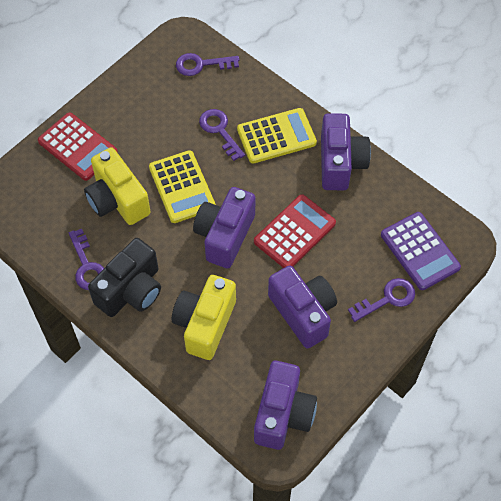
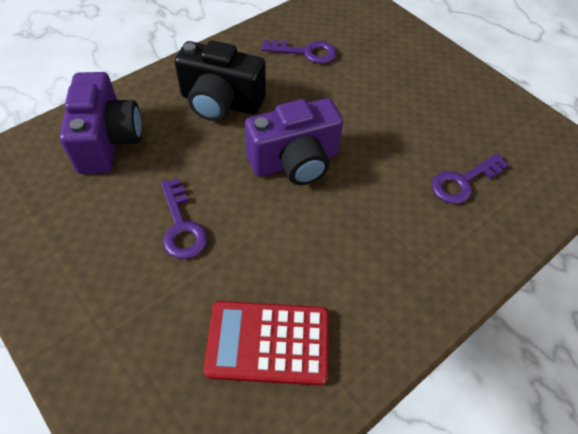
purple calculator: 1 -> 0
purple camera: 4 -> 2
purple key: 4 -> 3
red calculator: 2 -> 1
yellow calculator: 2 -> 0
yellow camera: 2 -> 0

